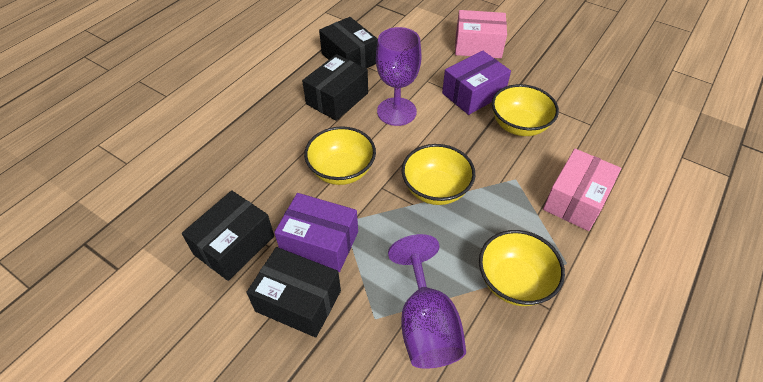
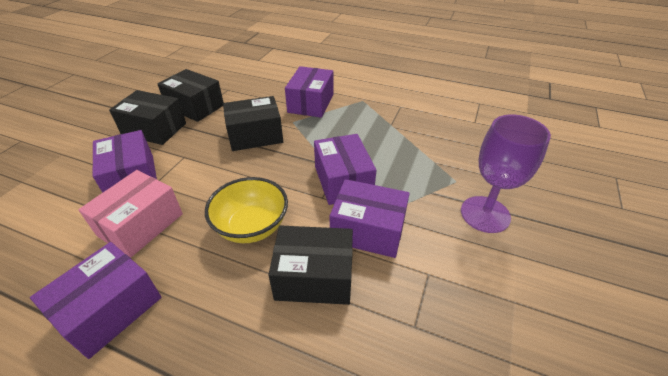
pink box: 2 -> 1
purple box: 2 -> 5
purple goblet: 2 -> 1
yellow bowl: 4 -> 1

